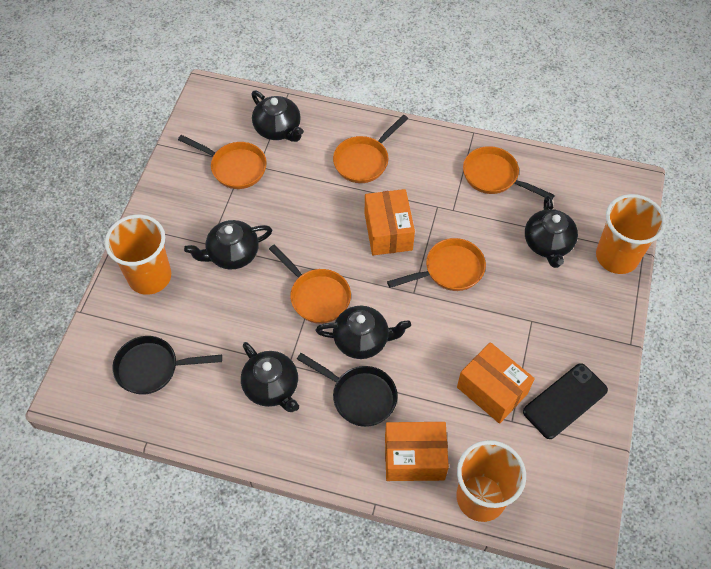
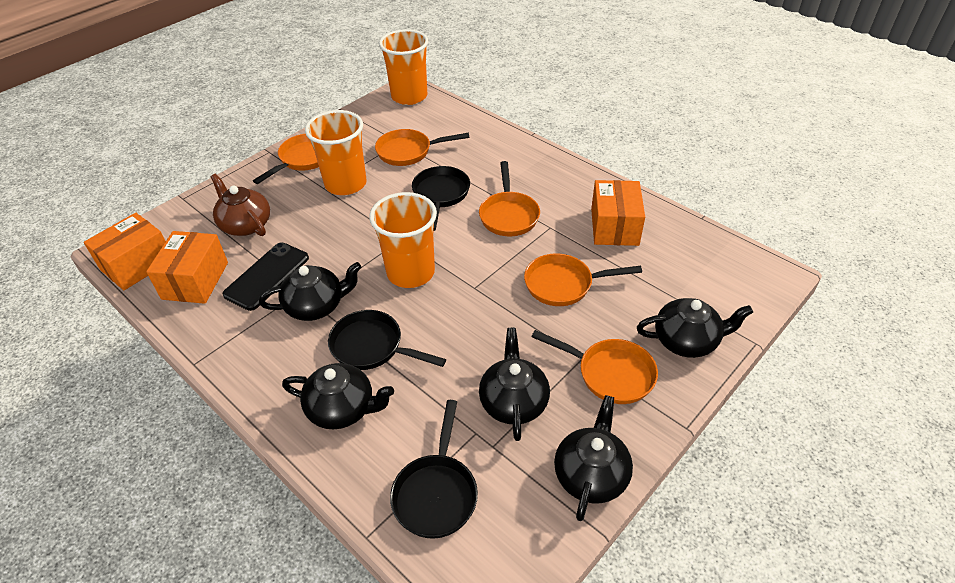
black pan: 2 -> 3
brown teapot: 0 -> 1

